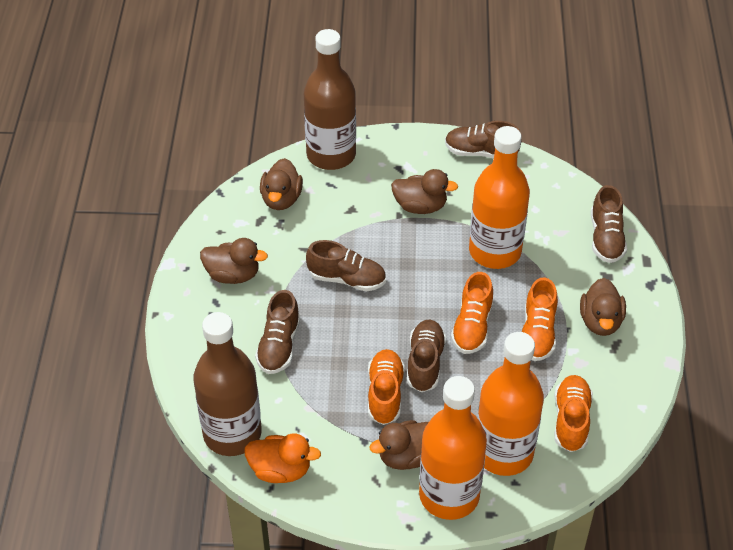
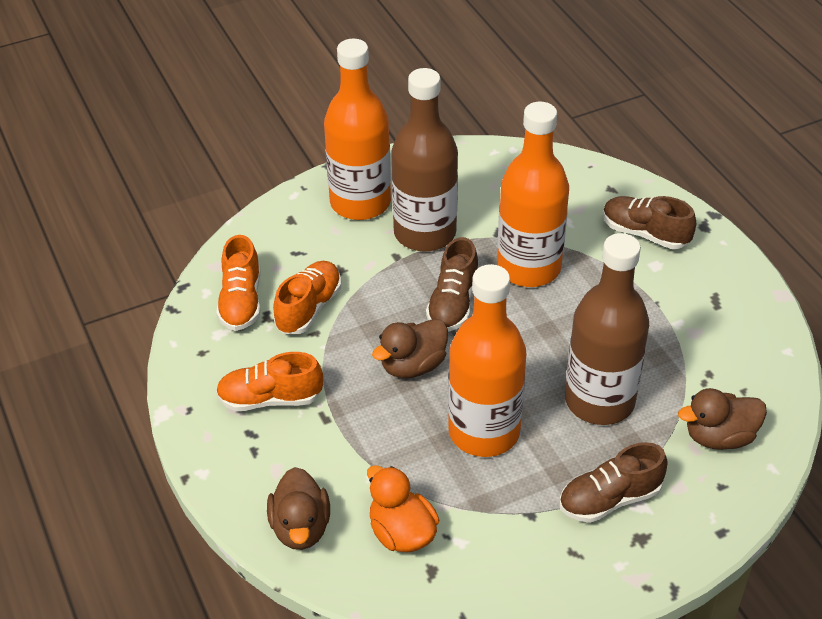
brown duck: 5 -> 3
brown shoe: 5 -> 3
orange shoe: 4 -> 3

